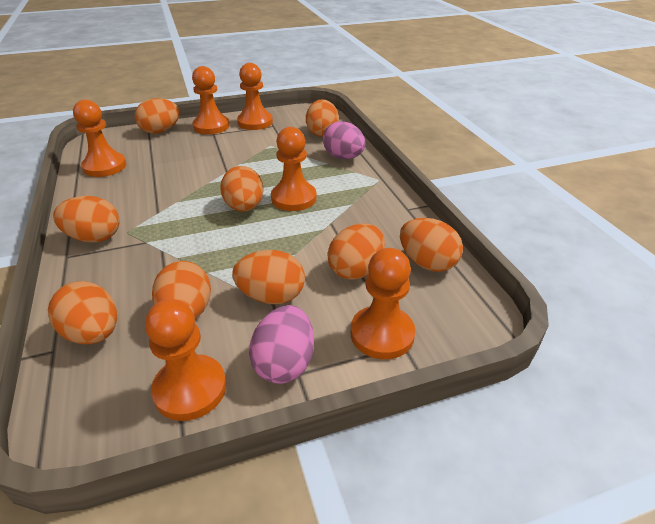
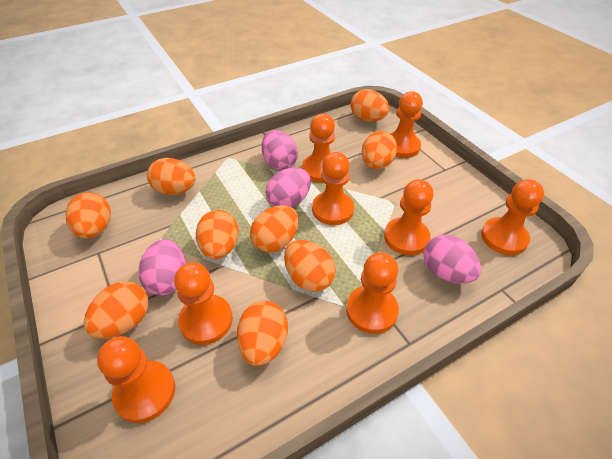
orange pawn: 6 -> 8
pink egg: 2 -> 4

